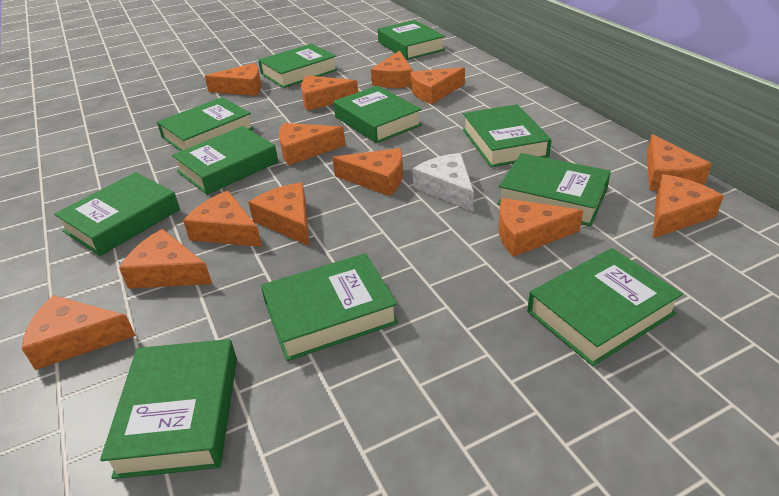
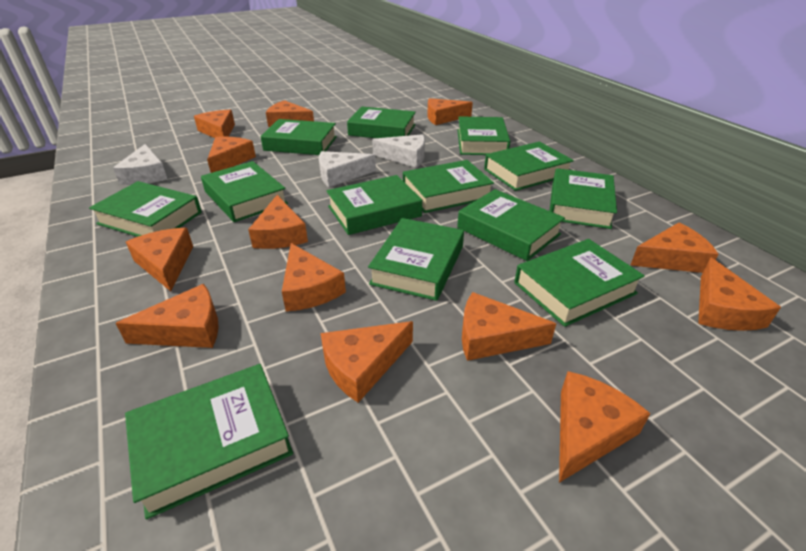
green book: 11 -> 13
white cheese: 1 -> 3

